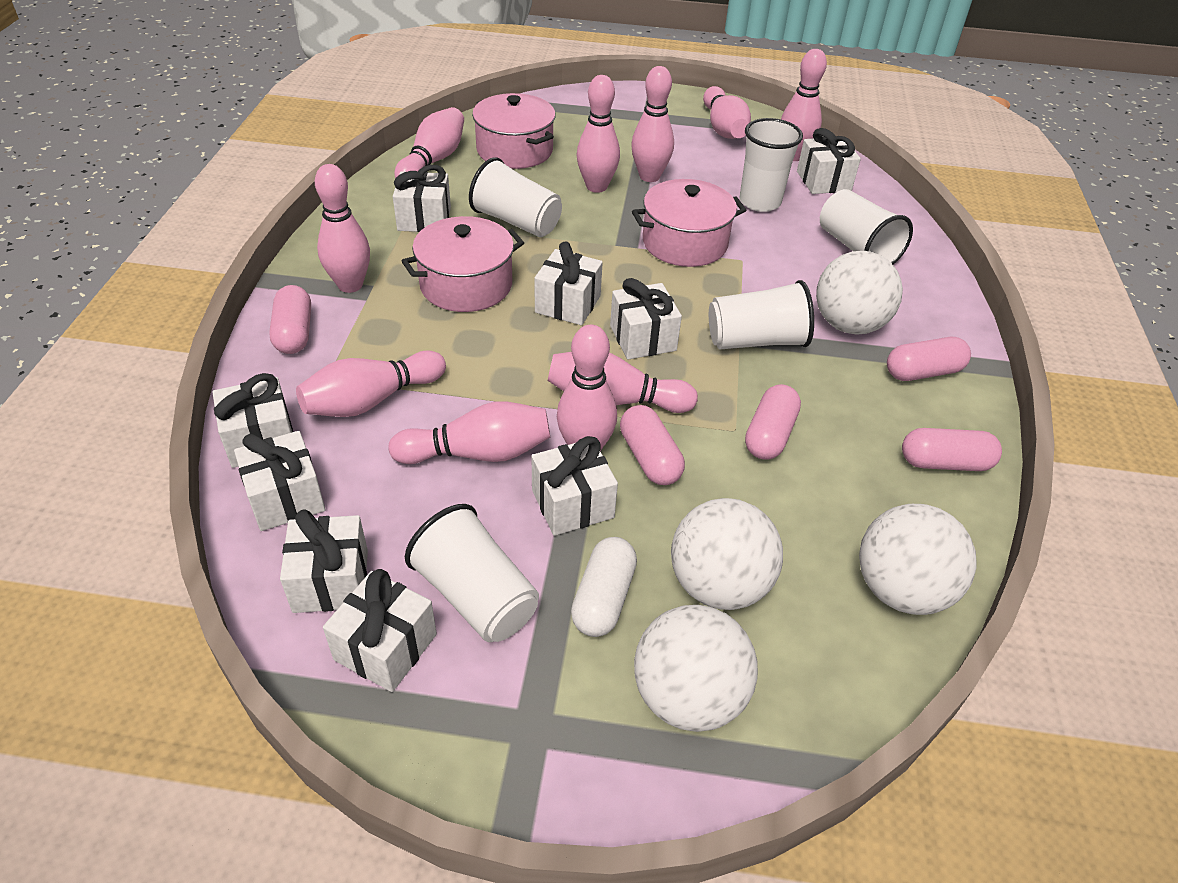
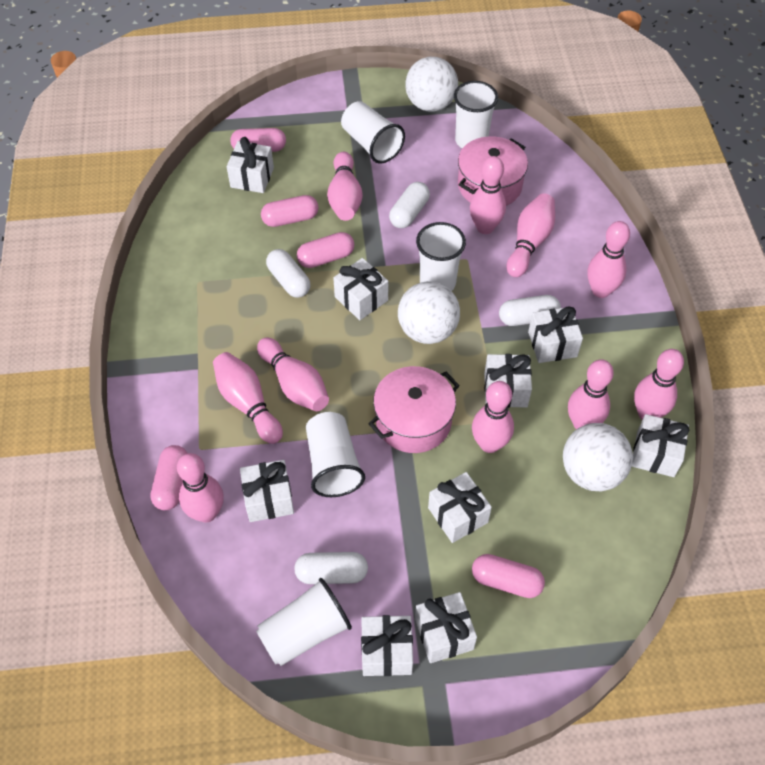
pink pot: 3 -> 2
white ball: 4 -> 3
white capsule: 1 -> 4

